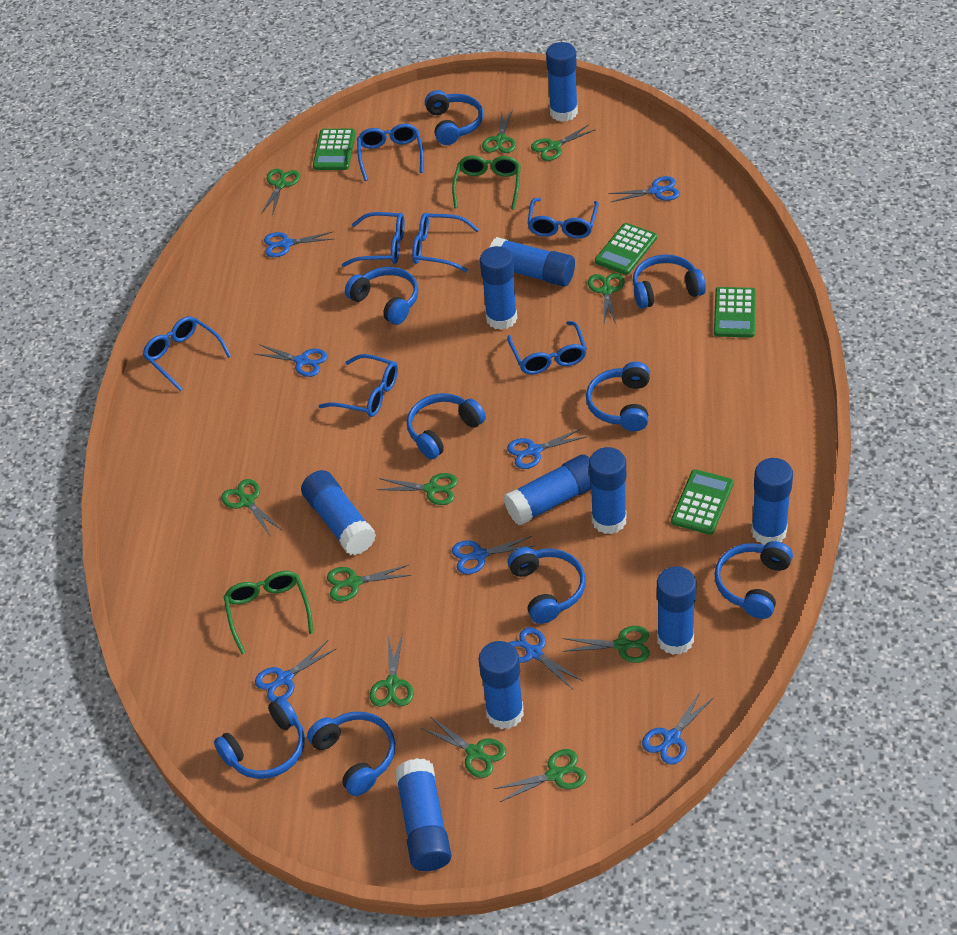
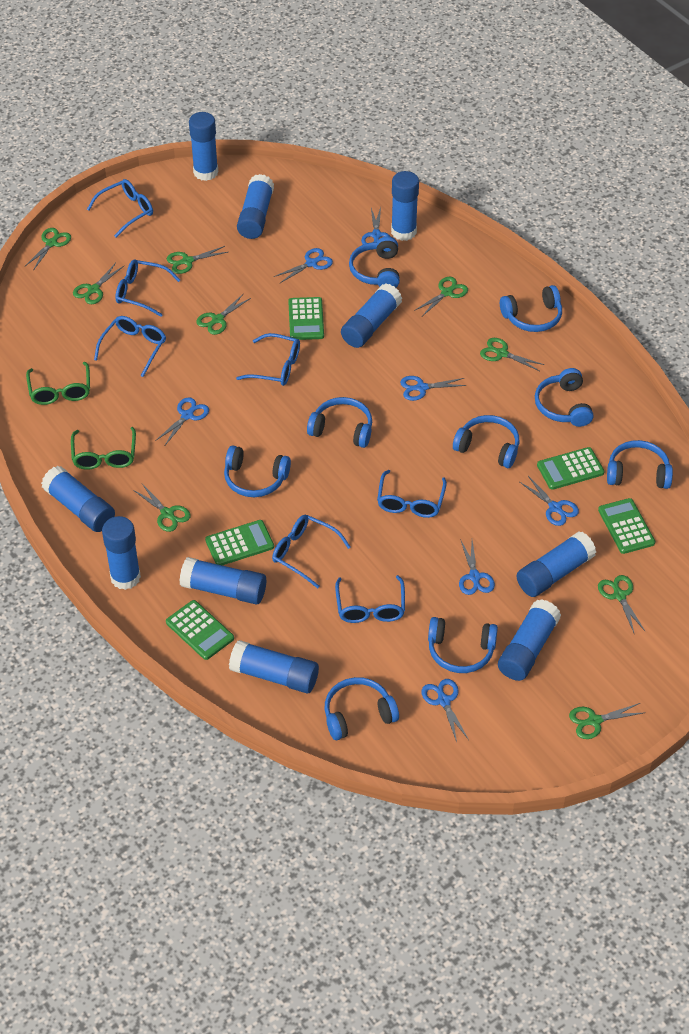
blue scissors: 8 -> 7
green calculator: 4 -> 5
green scissors: 11 -> 9

